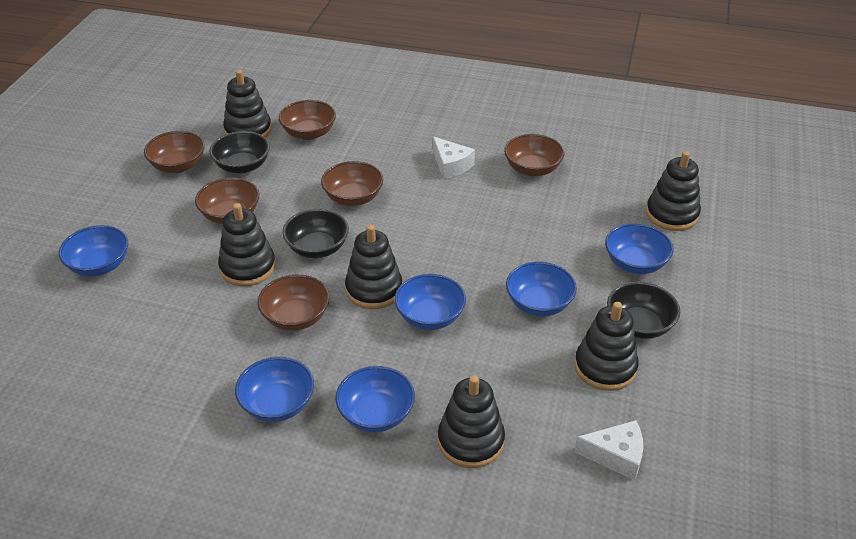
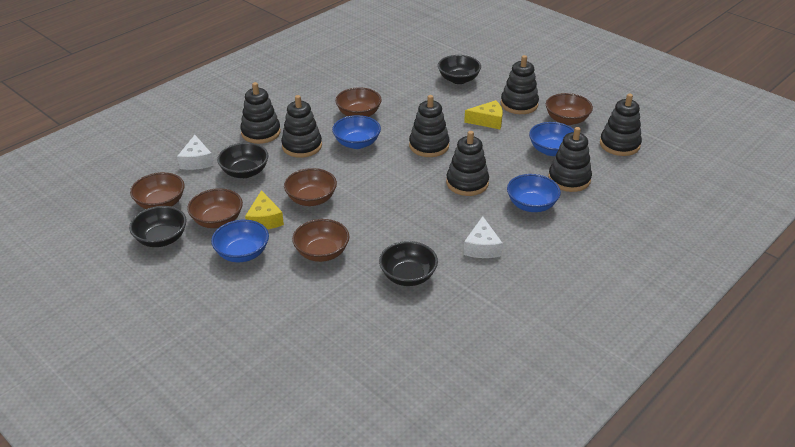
black bowl: 3 -> 4
black stacking toy: 6 -> 7
blue bowl: 6 -> 4
yellow cheese: 0 -> 2

